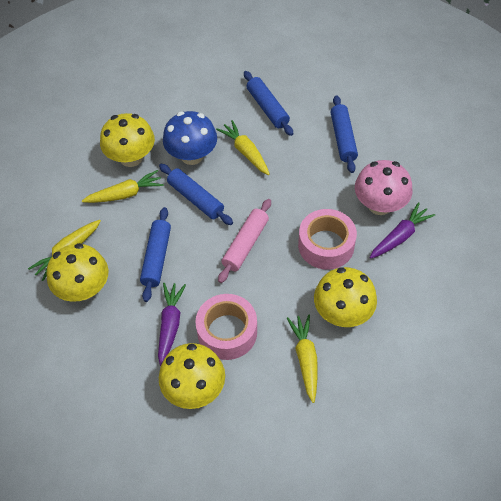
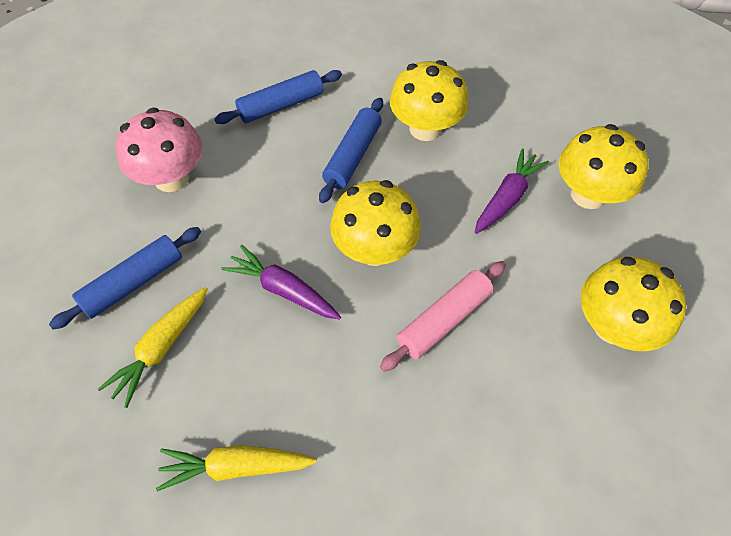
blue mushroom: 1 -> 0
blue rolling pin: 4 -> 3
pink tape: 2 -> 0
yellow carrot: 4 -> 2

